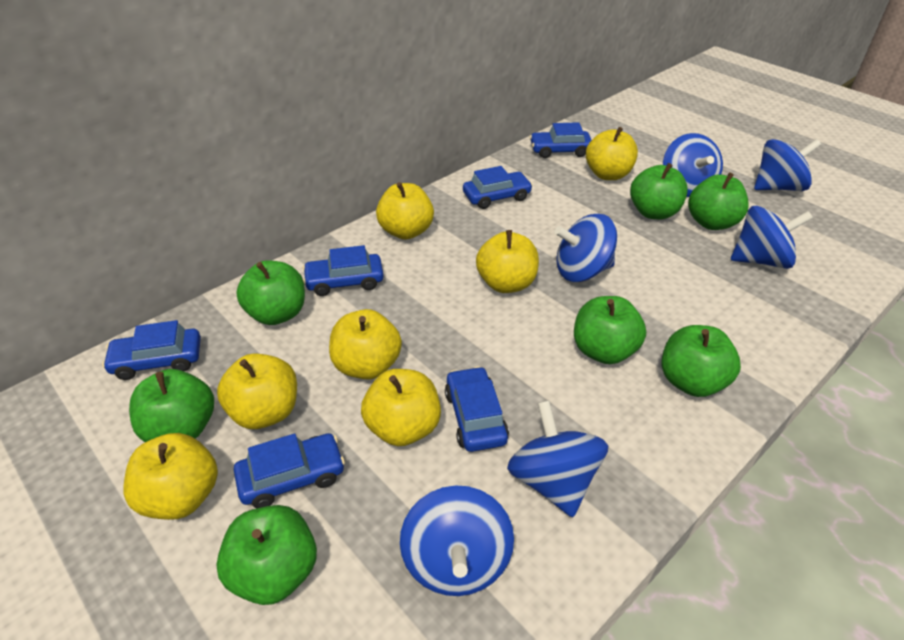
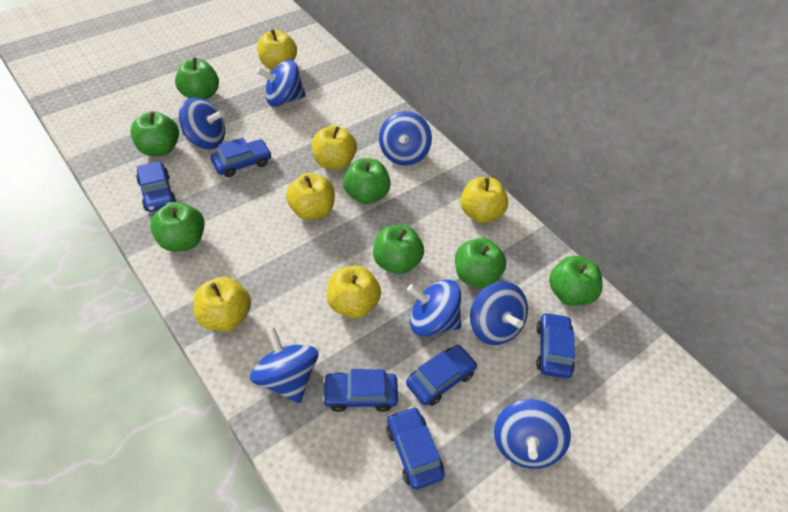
blue spinning top: 6 -> 7
yellow apple: 7 -> 6

